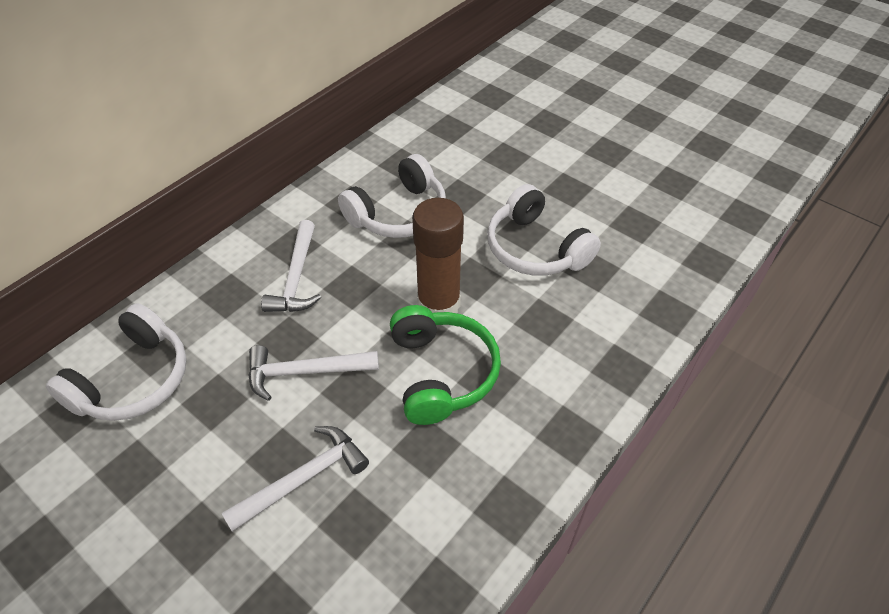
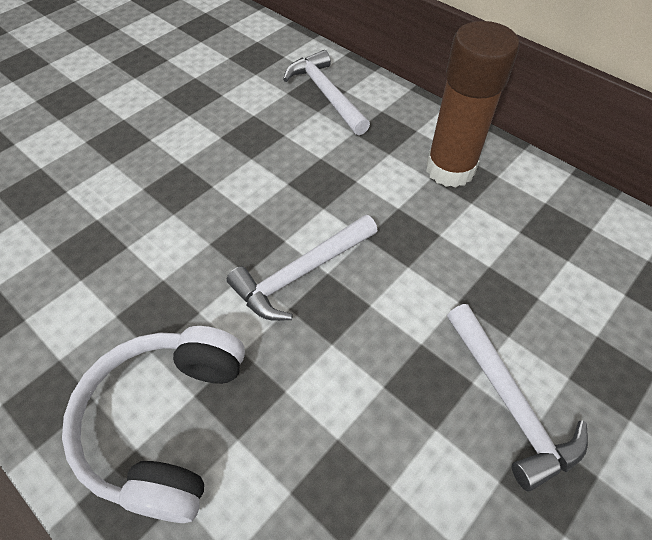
green headphones: 1 -> 0
white headphones: 3 -> 1

